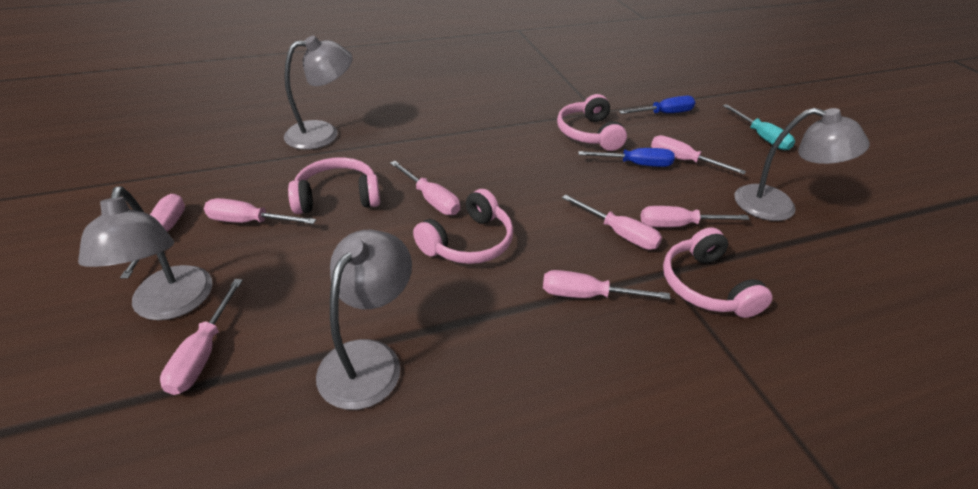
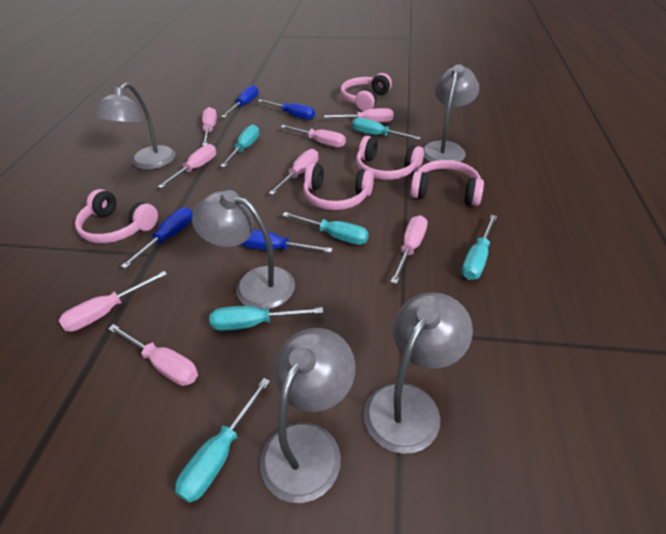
blue screwdriver: 2 -> 4
grey lamp: 4 -> 5
pink headphones: 4 -> 5
turquoise screwdriver: 1 -> 6

